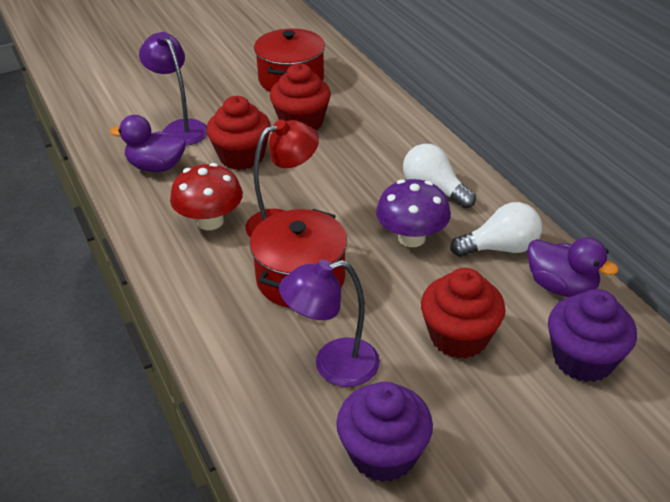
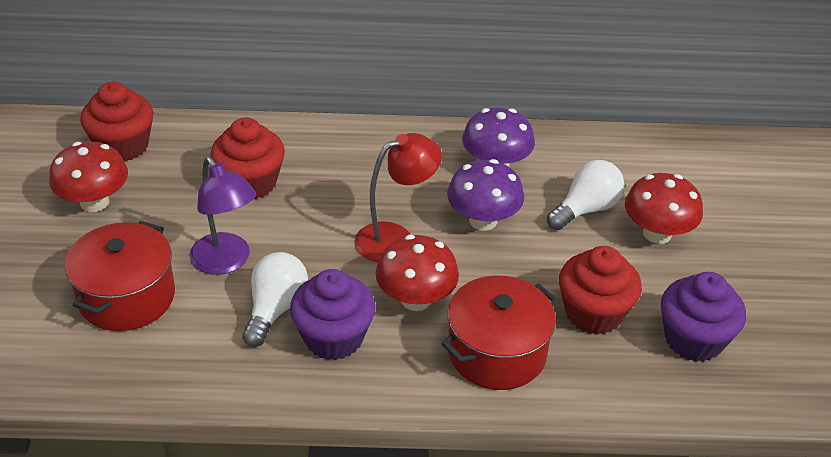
purple duck: 2 -> 0
purple lamp: 2 -> 1
purple mushroom: 1 -> 2
red mushroom: 1 -> 3

